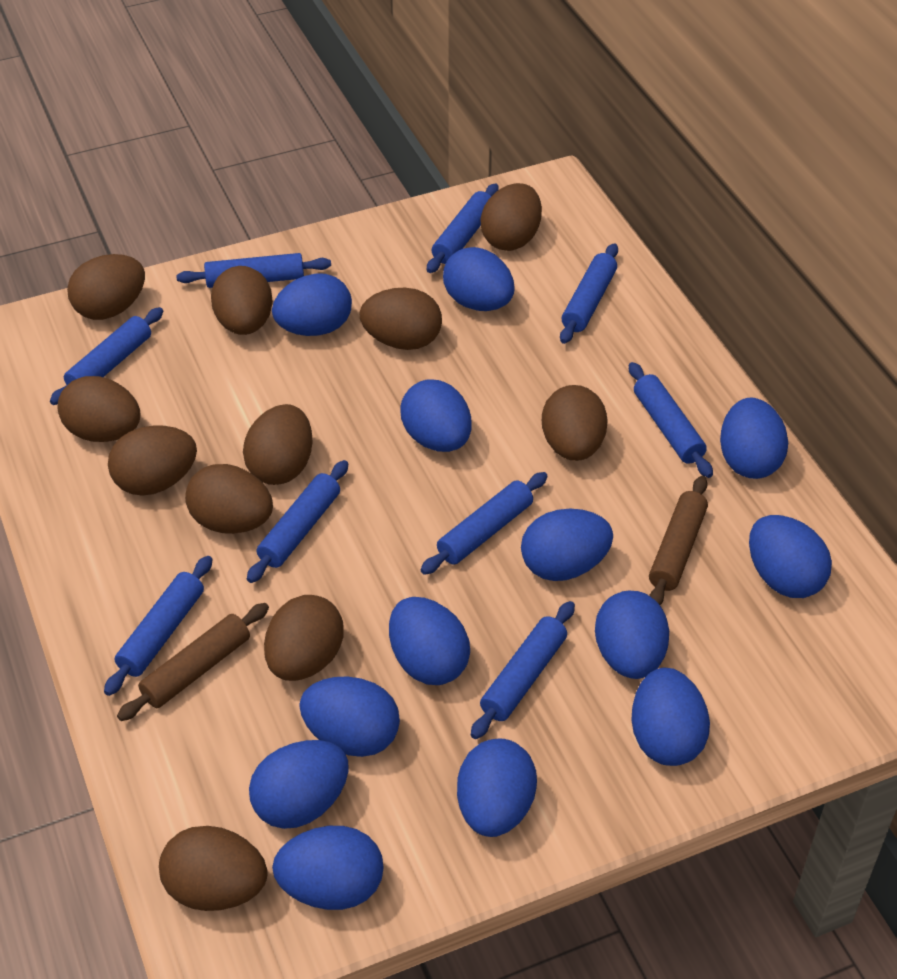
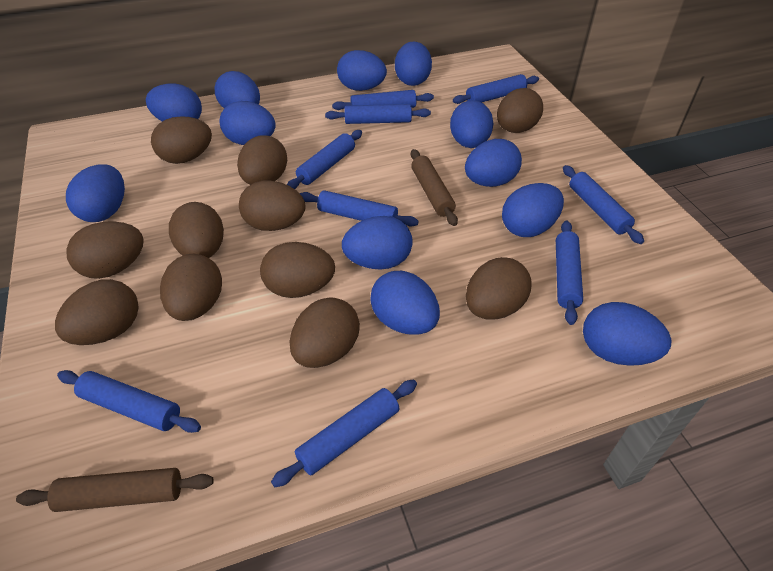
blue egg: 13 -> 12

